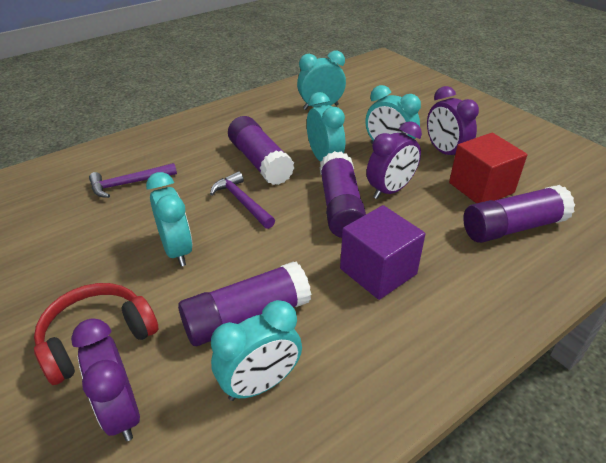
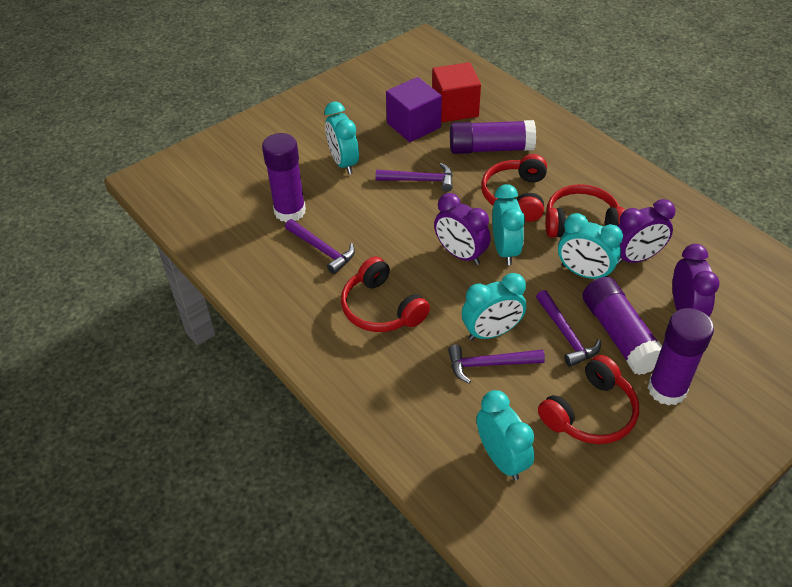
purple hammer: 2 -> 4
red headphones: 1 -> 4

